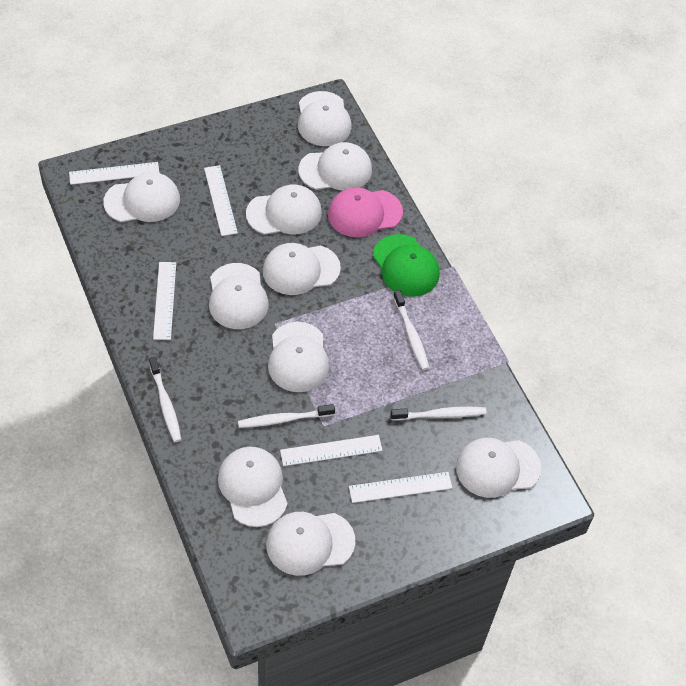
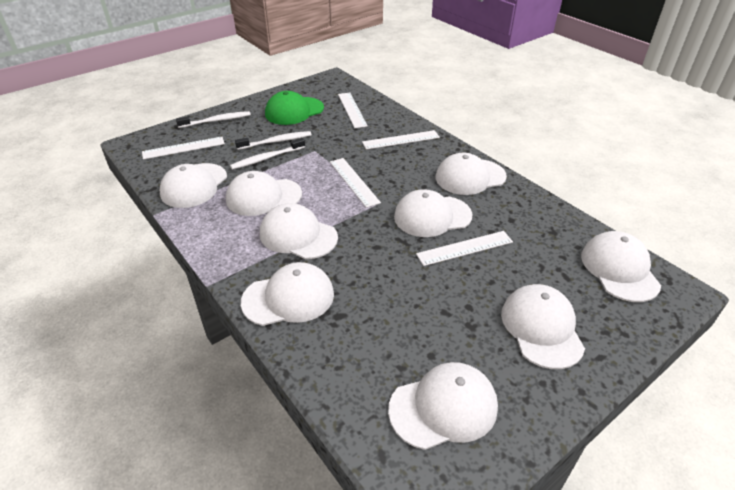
pink cap: 1 -> 0
white cap: 10 -> 9
white toothbrush: 4 -> 3

